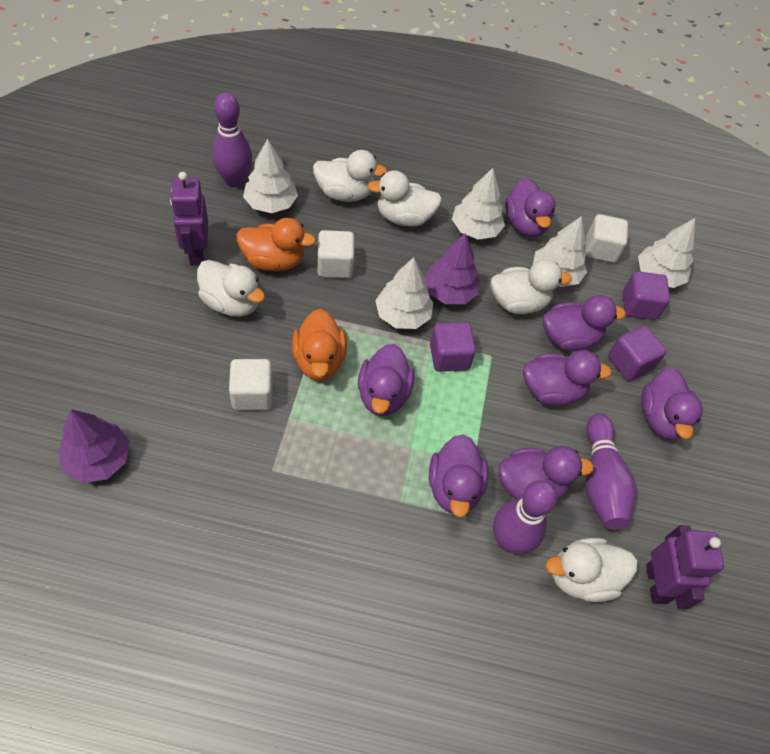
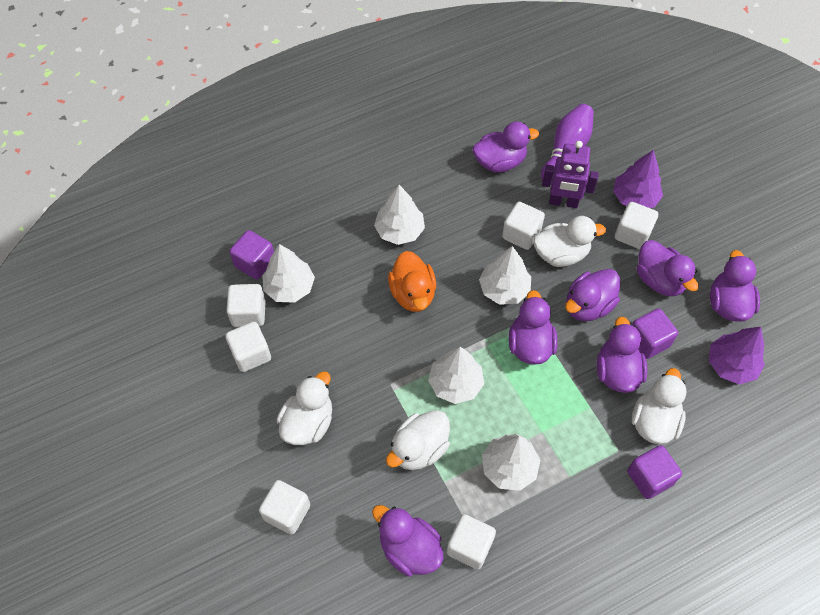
orange duck: 2 -> 1
purple bowling pin: 3 -> 1
purple robot: 2 -> 1
white cube: 3 -> 6
white duck: 5 -> 4

